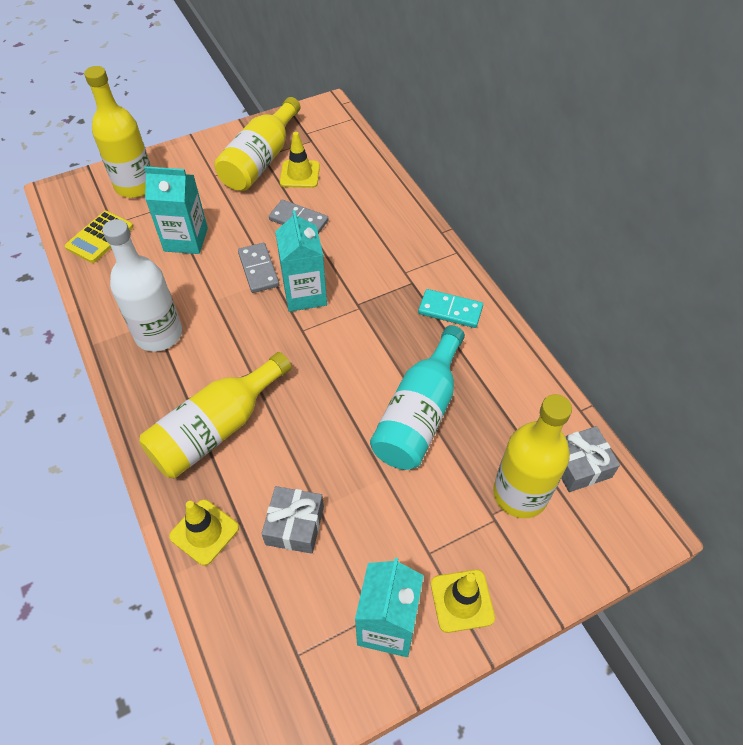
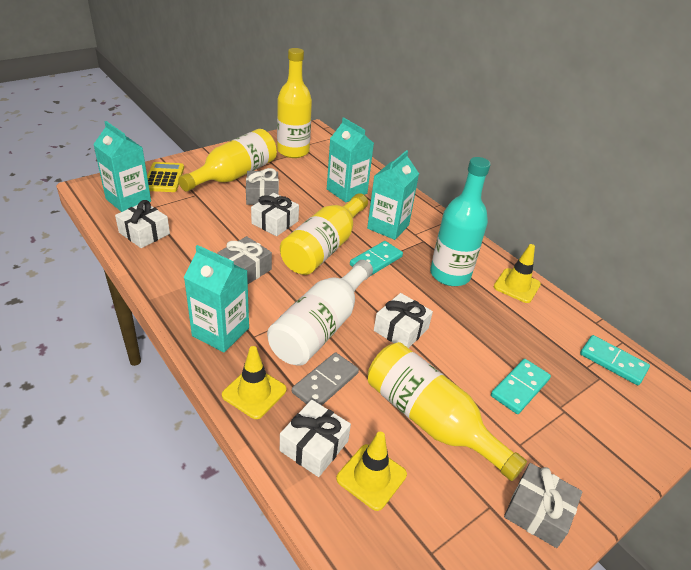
grey domino: 2 -> 1
grey gift: 2 -> 3
turquoise carton: 3 -> 4
turquoise domino: 1 -> 3
white gift: 0 -> 4

